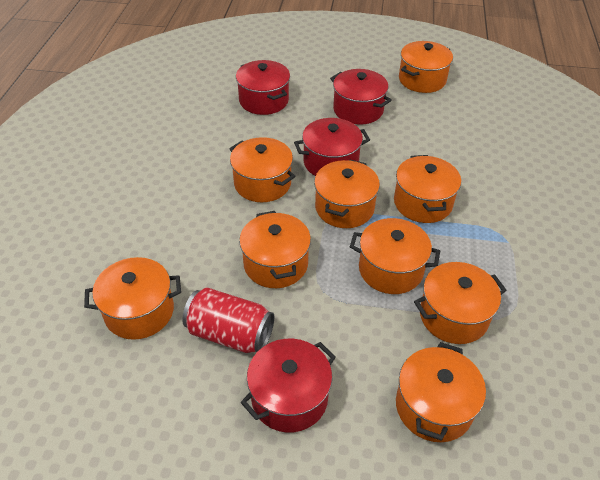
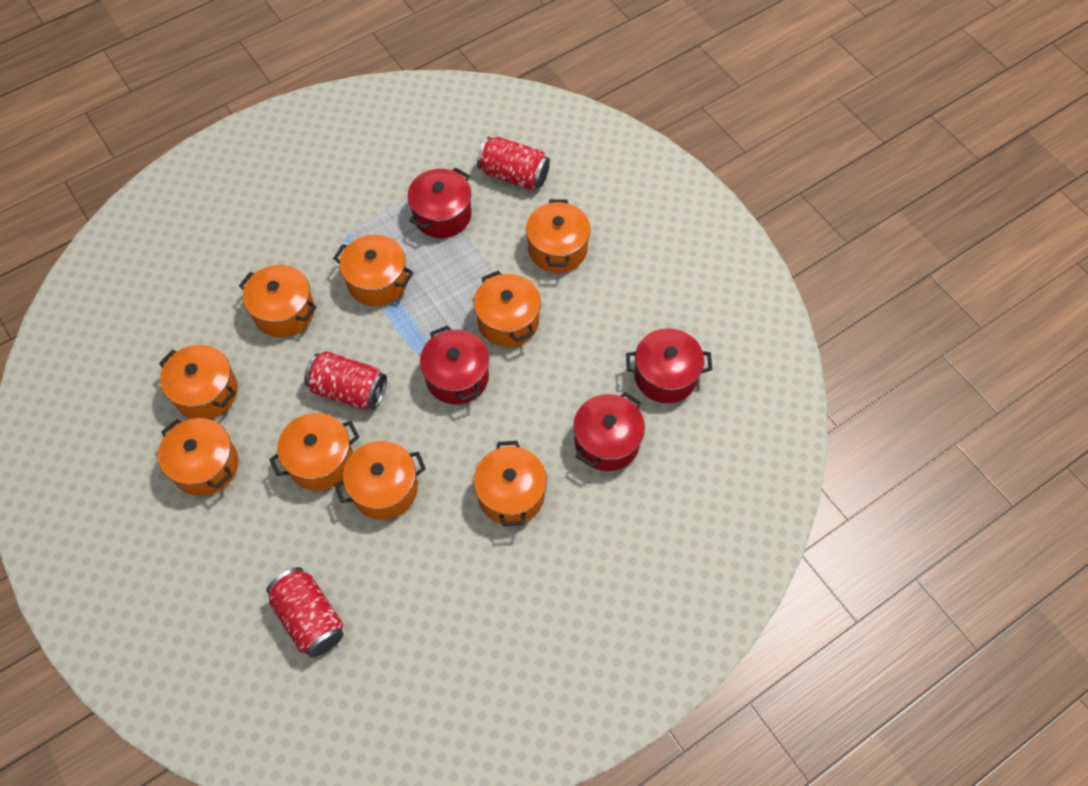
red can: 1 -> 3

